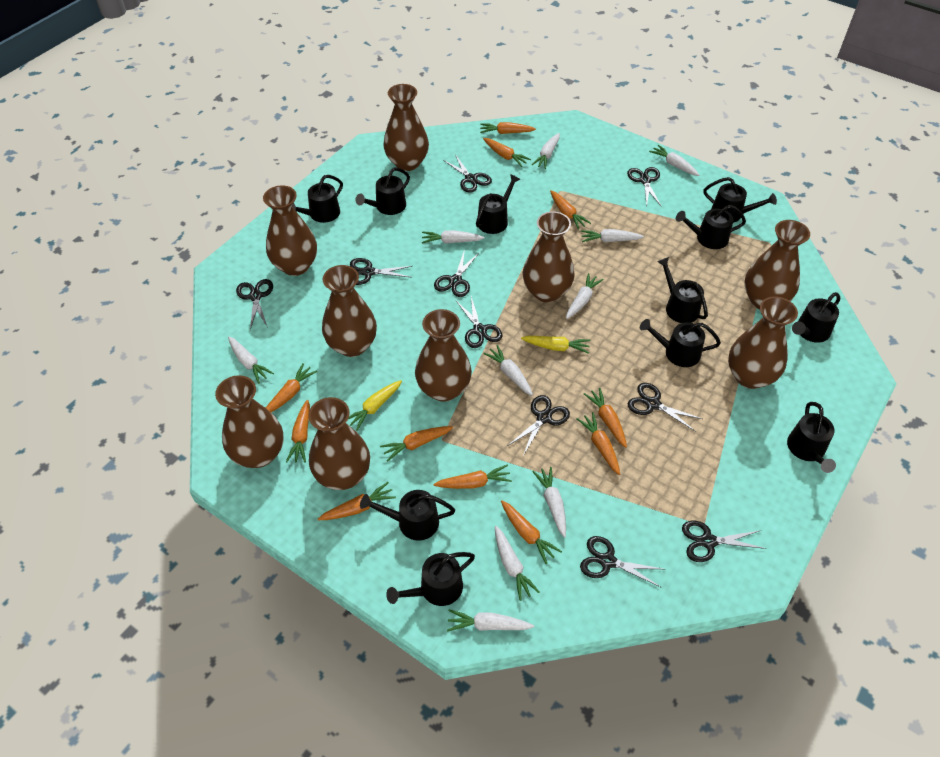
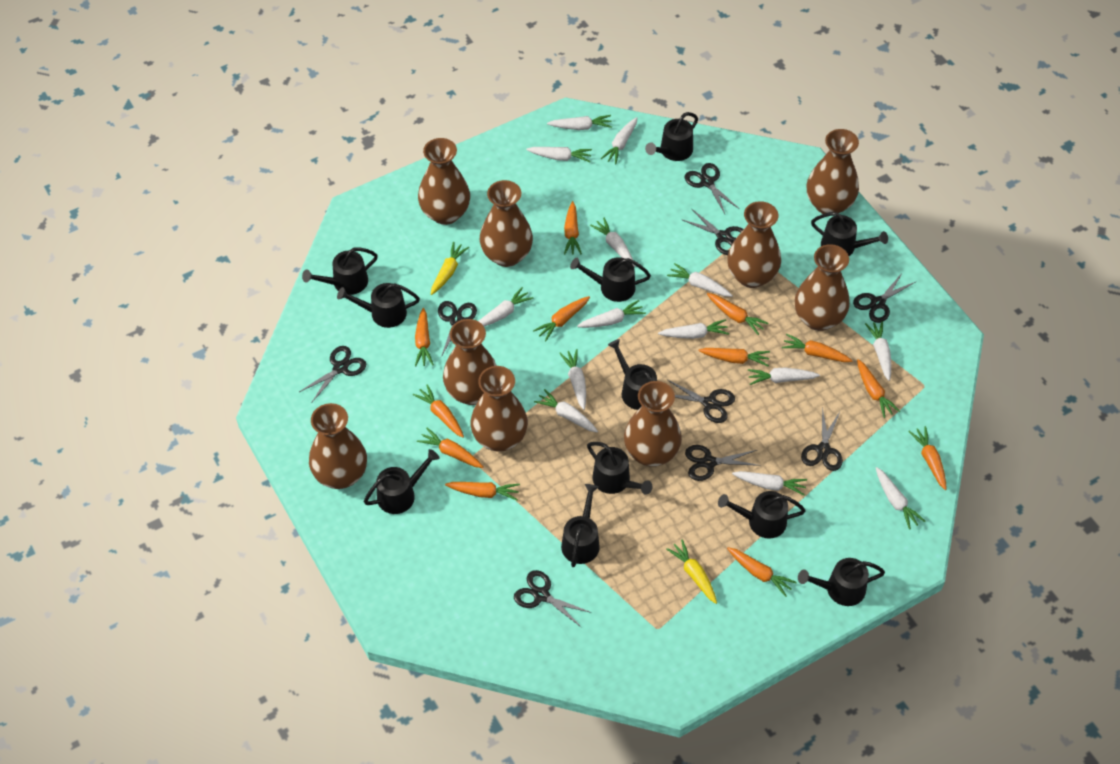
black scissors: 10 -> 9
orange carrot: 11 -> 12
white carrot: 10 -> 14

